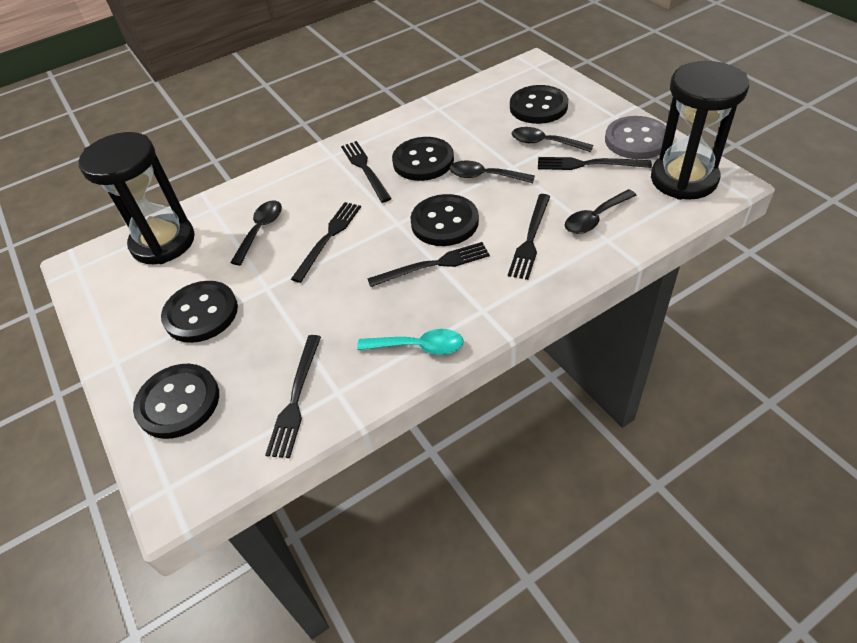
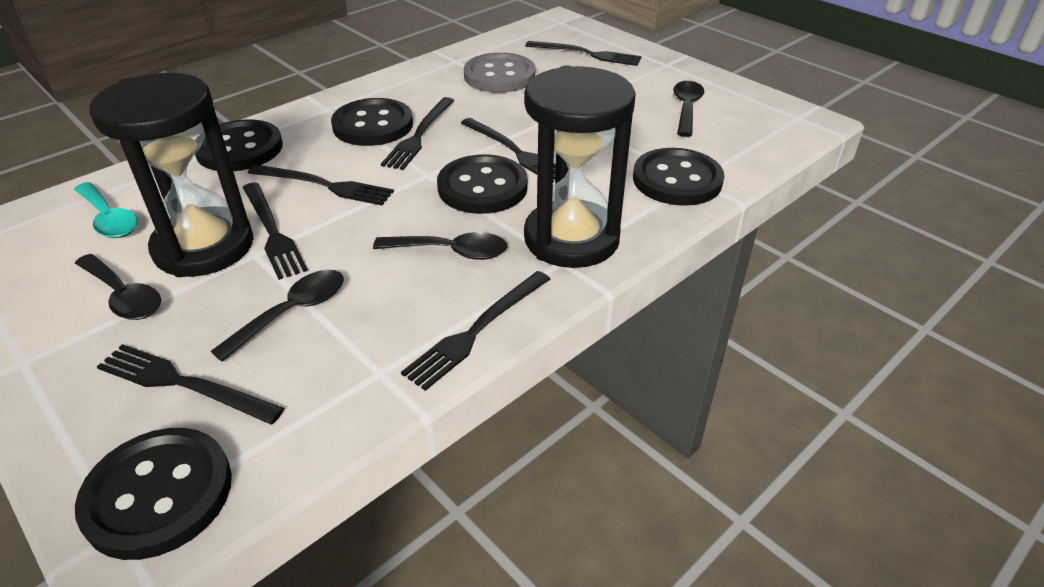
black fork: 6 -> 7

